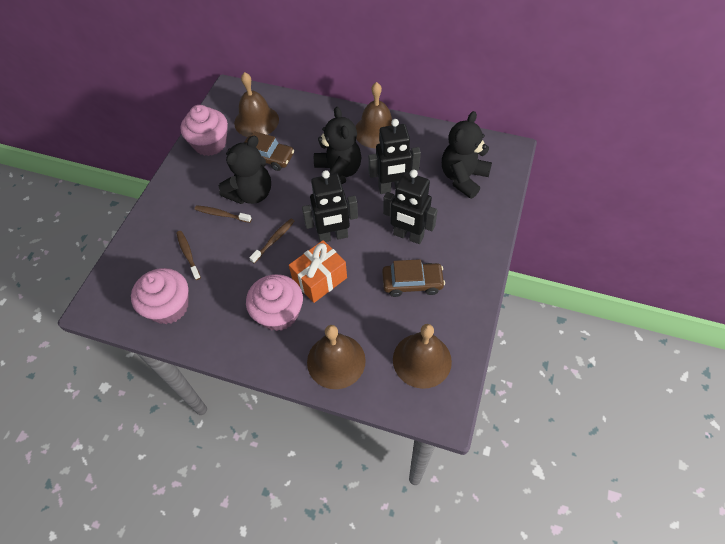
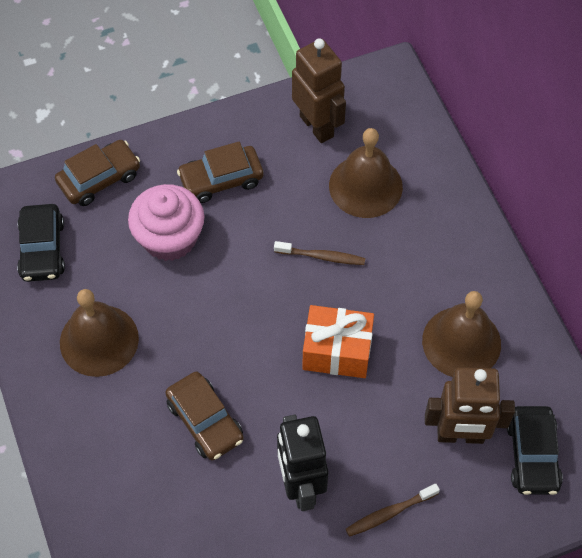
black car: 0 -> 2
black robot: 3 -> 1
black teddy bear: 3 -> 0
brown bell: 4 -> 3
brown car: 2 -> 3
brown robot: 0 -> 2
brown toothbrush: 3 -> 2
pink cupcake: 3 -> 1

